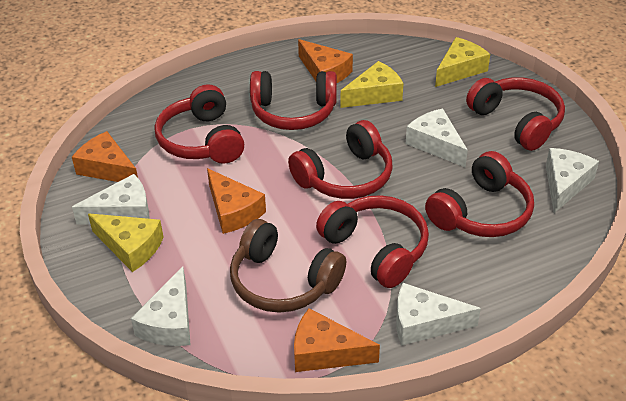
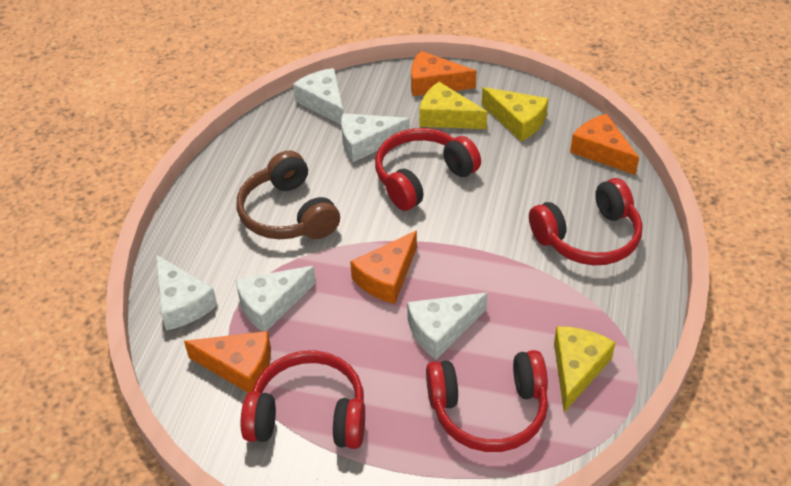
red headphones: 6 -> 4

